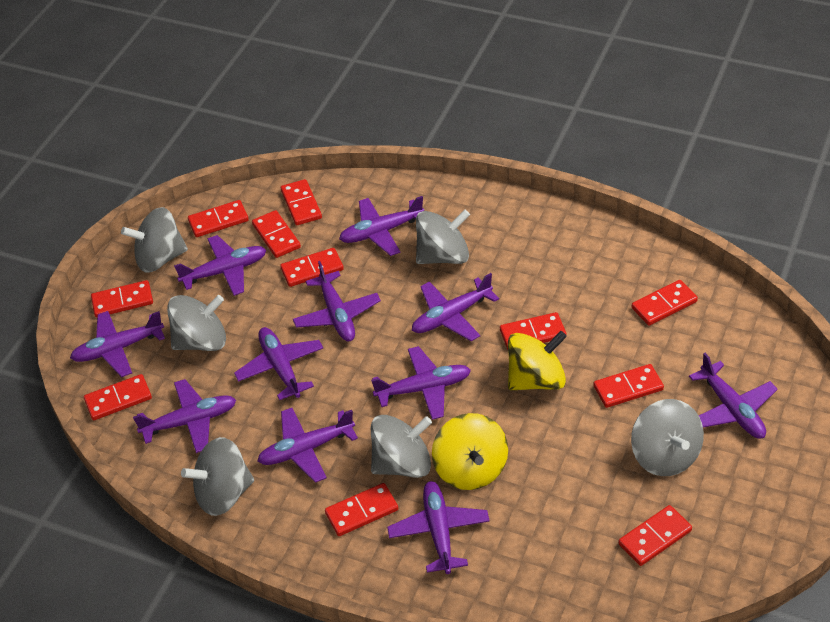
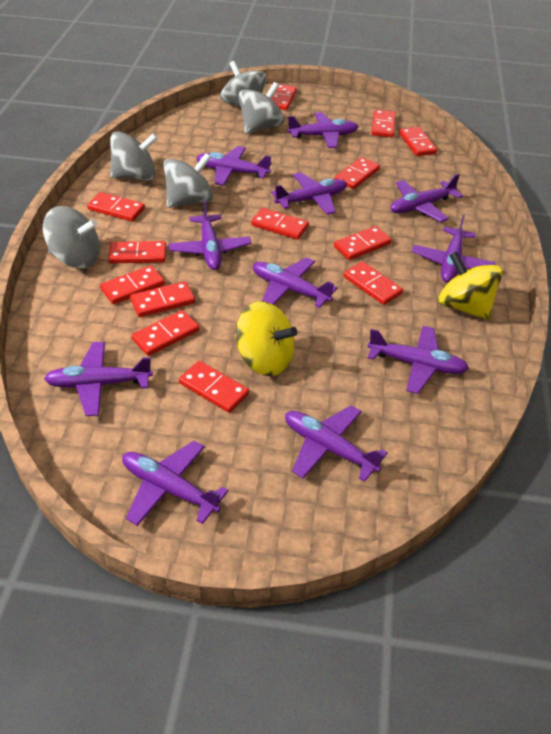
grey spinning top: 6 -> 5
red domino: 11 -> 13

